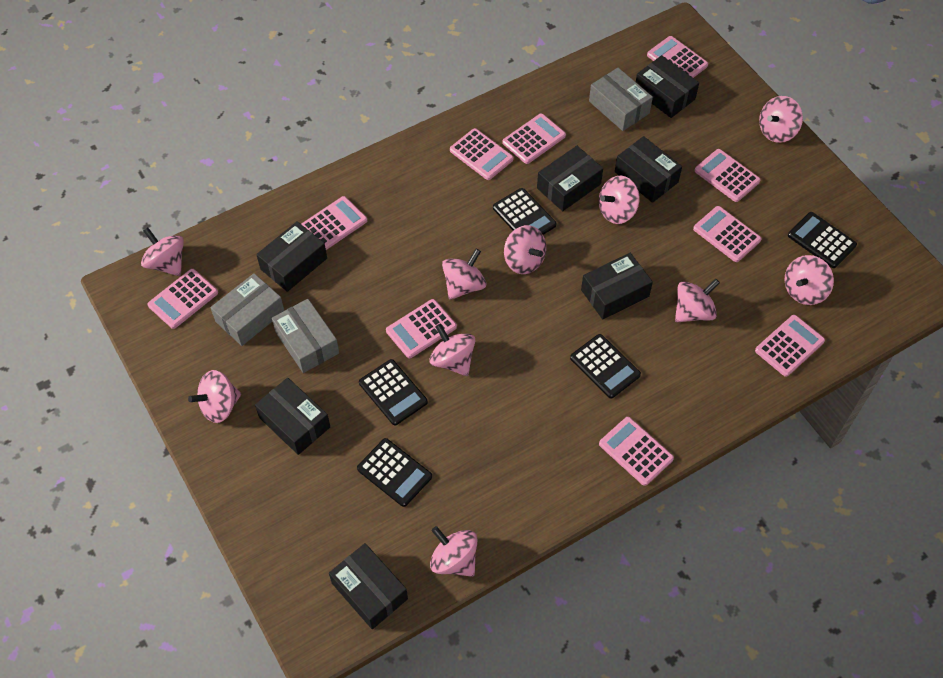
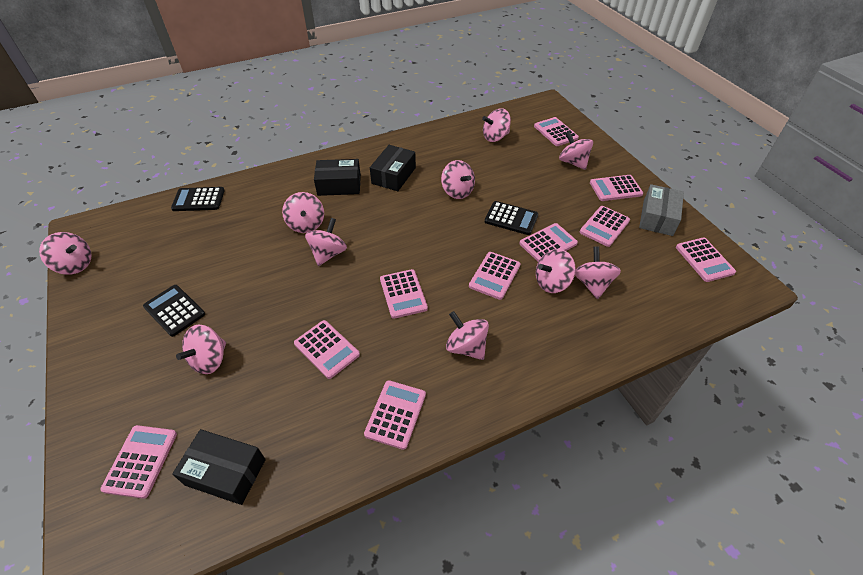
black box: 7 -> 3
black calculator: 5 -> 3
grey box: 3 -> 1

